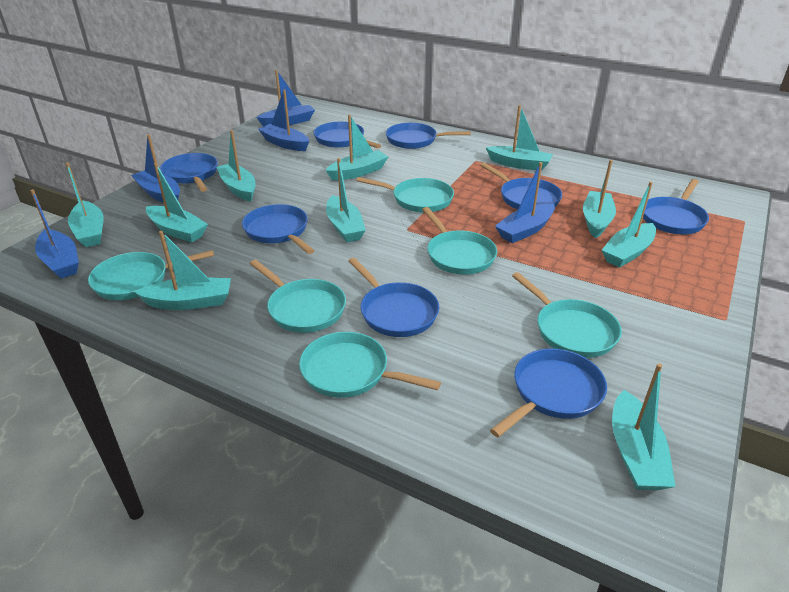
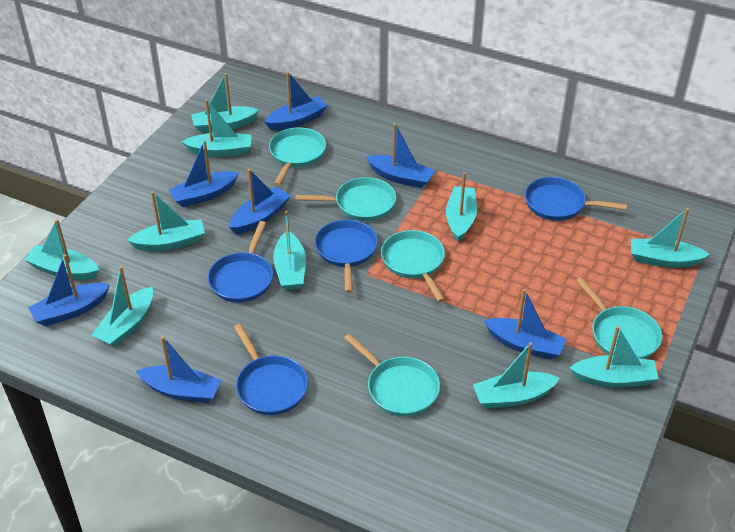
blue boat: 5 -> 7
blue pan: 8 -> 4
turquoise pan: 6 -> 5

